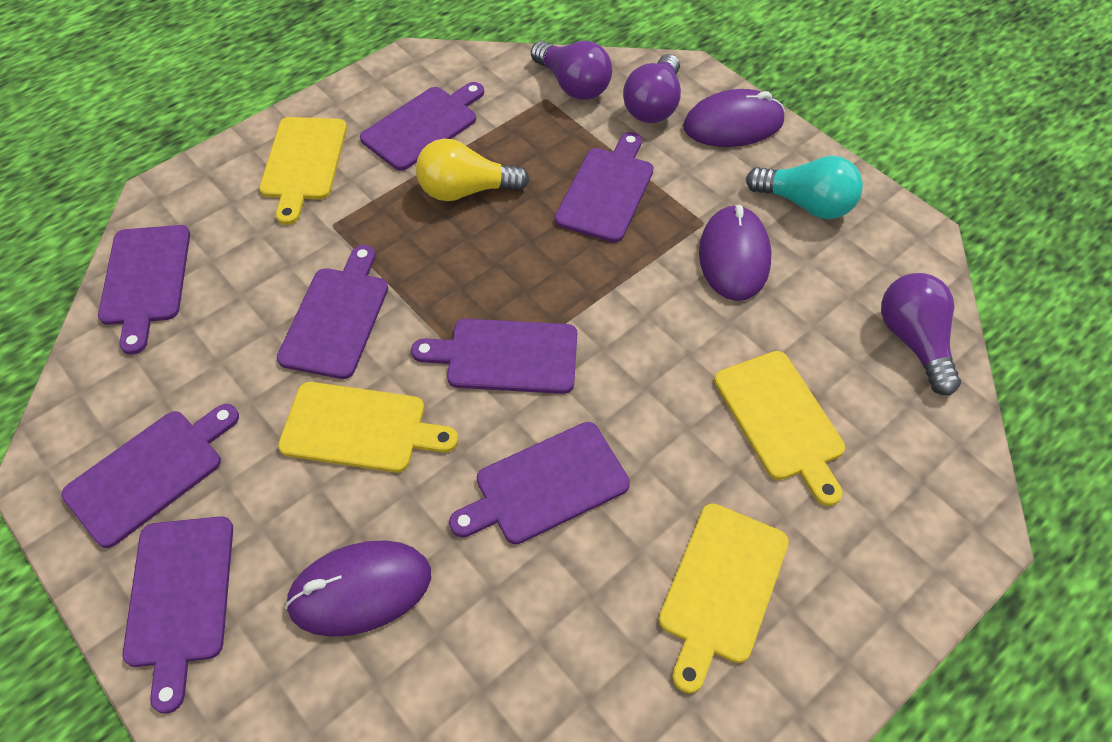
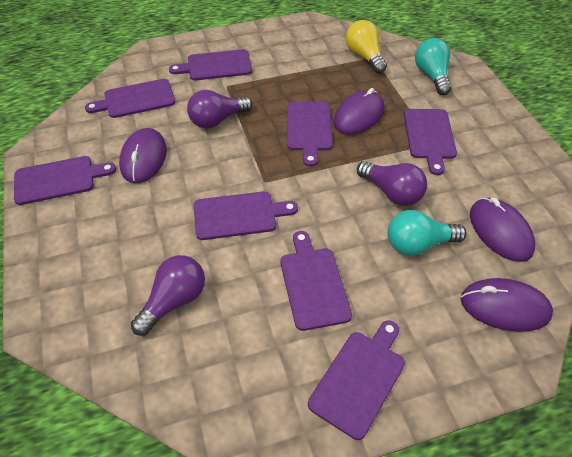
purple mouse: 3 -> 4
turquoise light bulb: 1 -> 2
yellow cutting board: 4 -> 0

